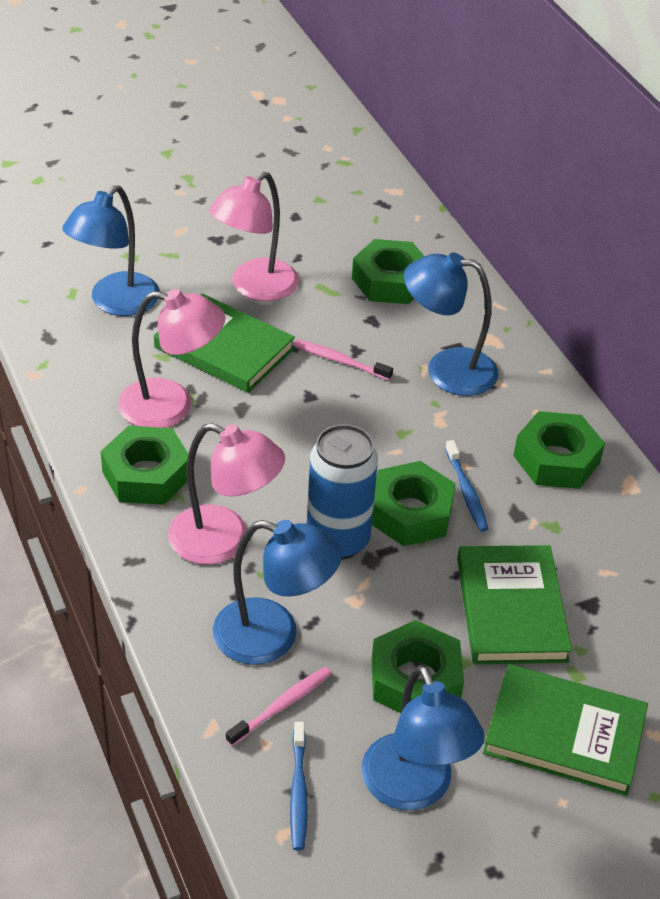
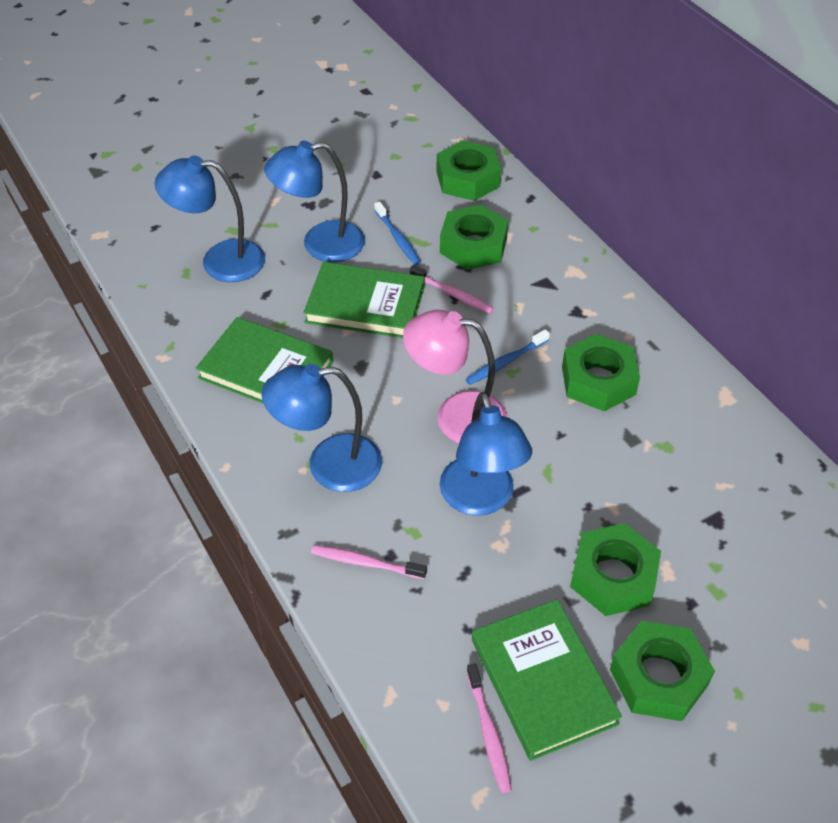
blue can: 1 -> 0
pink lamp: 3 -> 1
pink toothbrush: 2 -> 3

